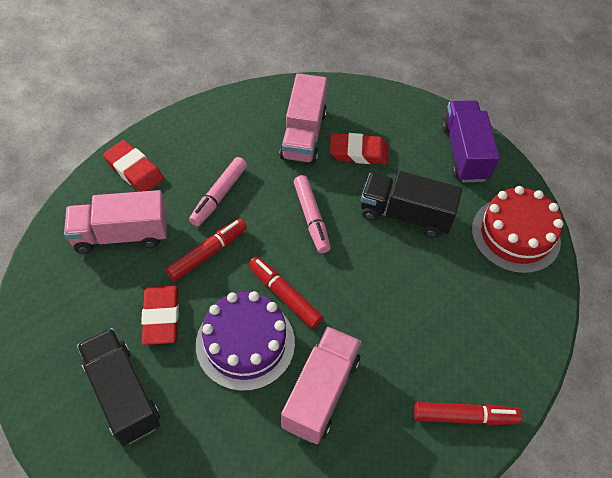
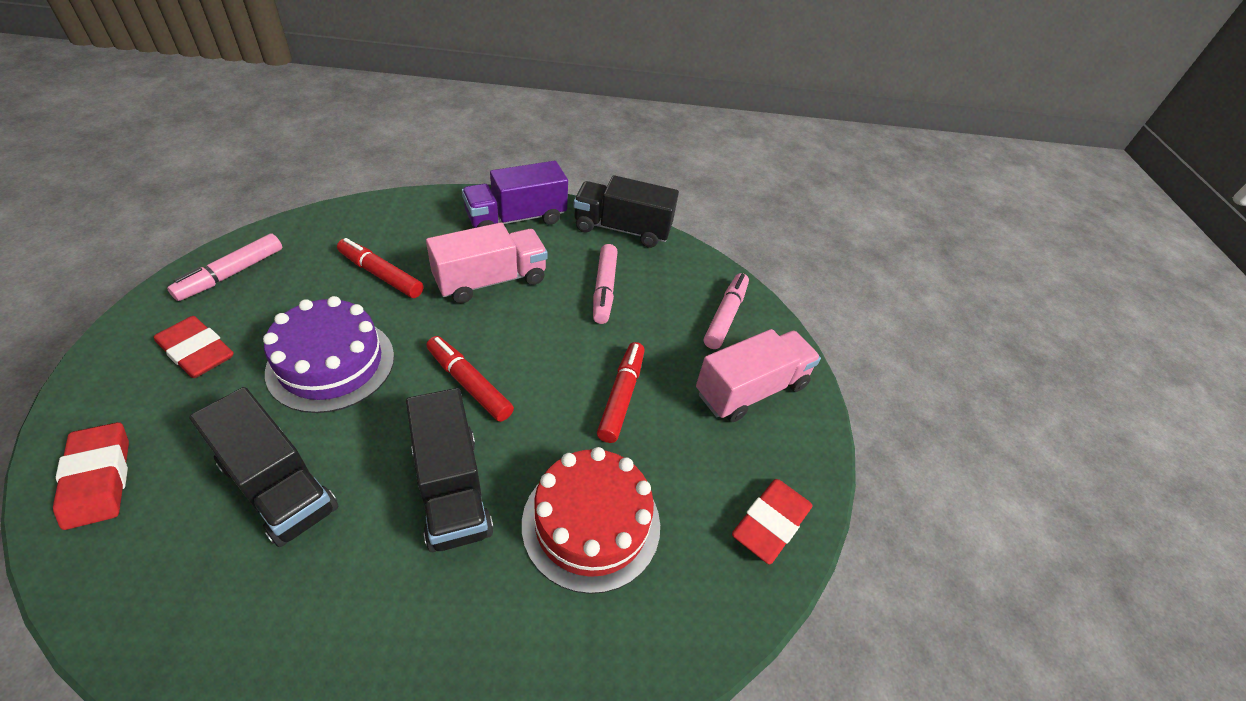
black truck: 2 -> 3
pink marker: 2 -> 3
pink truck: 3 -> 2

